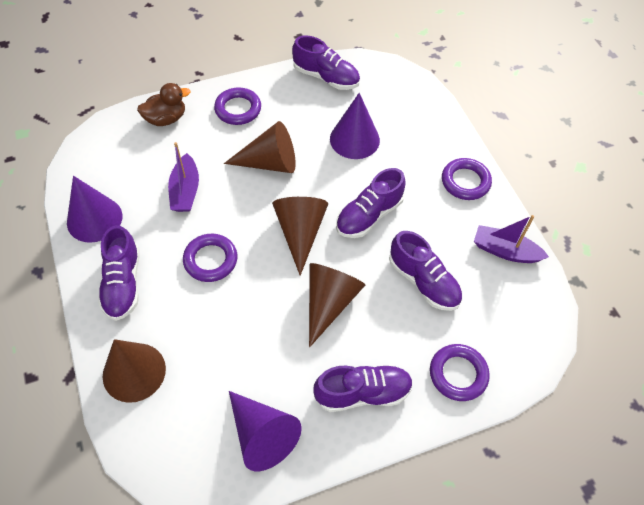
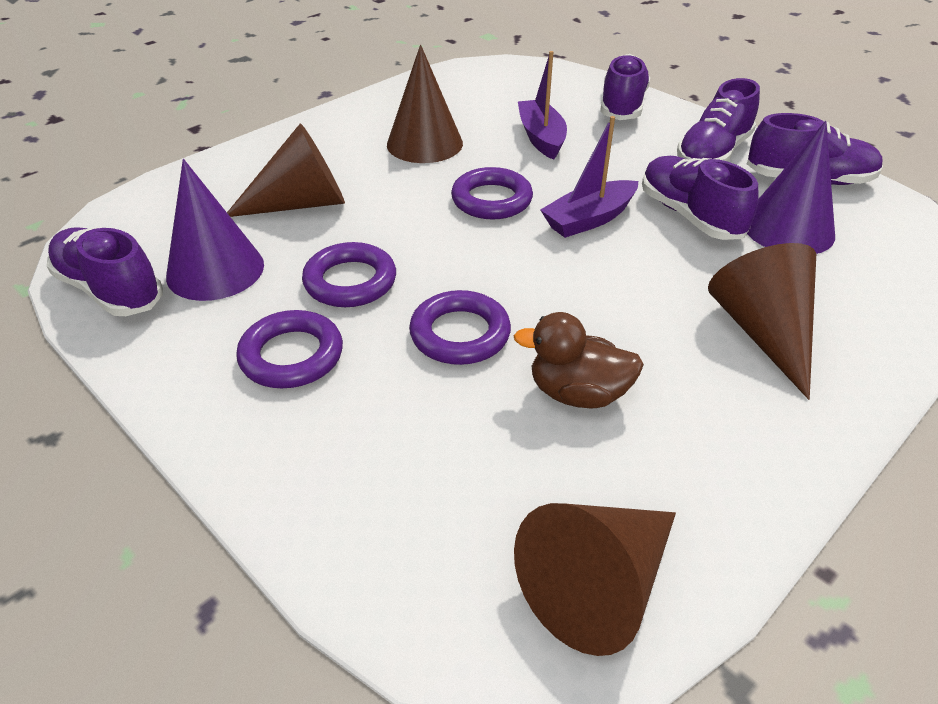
purple cone: 3 -> 2

